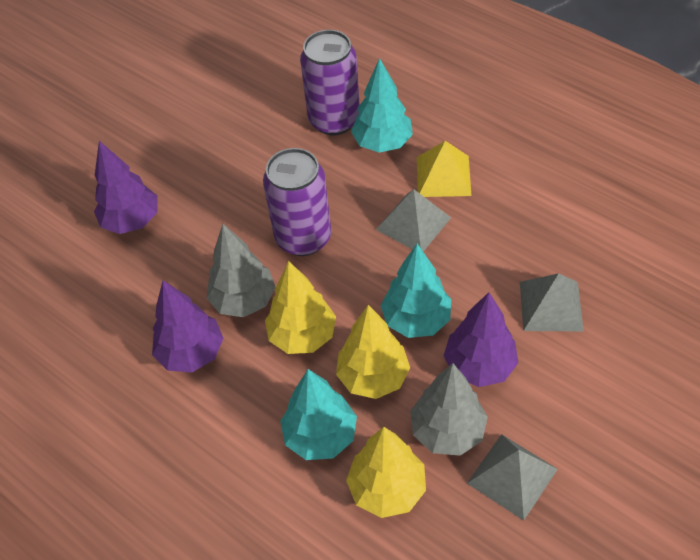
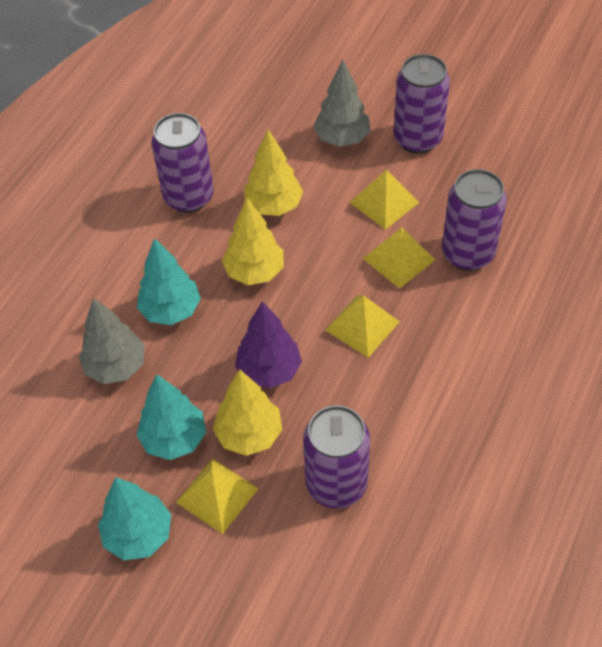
grey pyramid: 3 -> 0
purple can: 2 -> 4
purple tree: 3 -> 1
yellow pyramid: 1 -> 4

